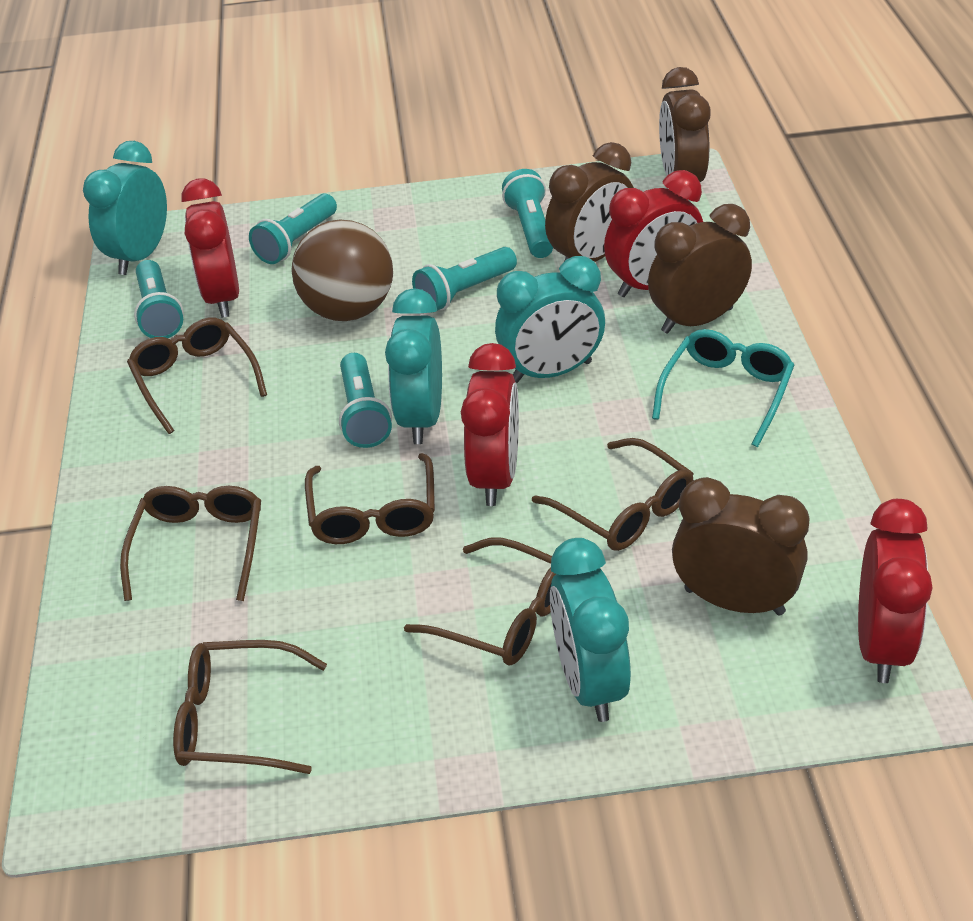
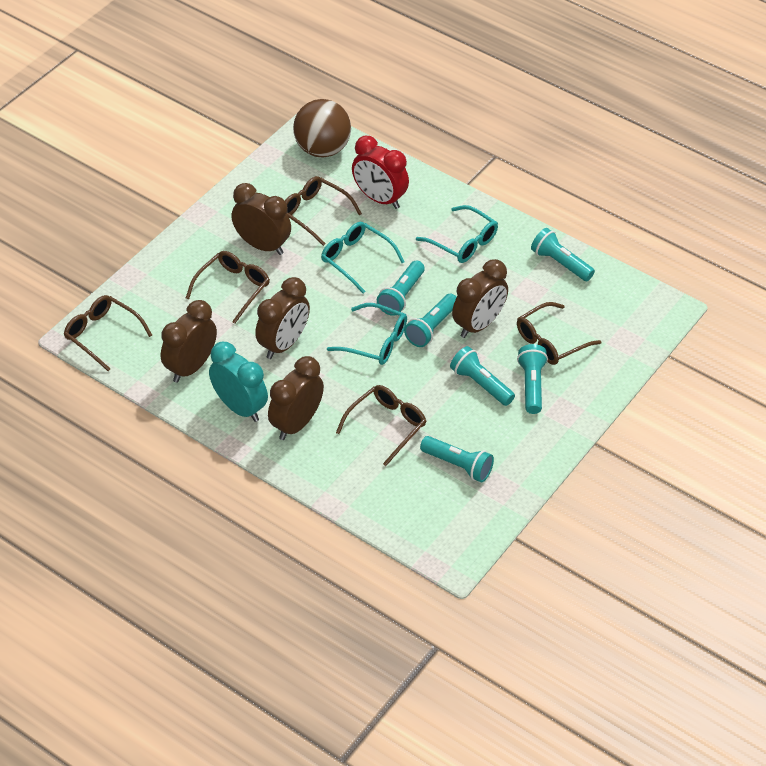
brown clock: 4 -> 5
brown glasses: 6 -> 5
red clock: 4 -> 1
turquoise clock: 4 -> 1
turquoise flashlight: 5 -> 6
turquoise glasses: 1 -> 3

